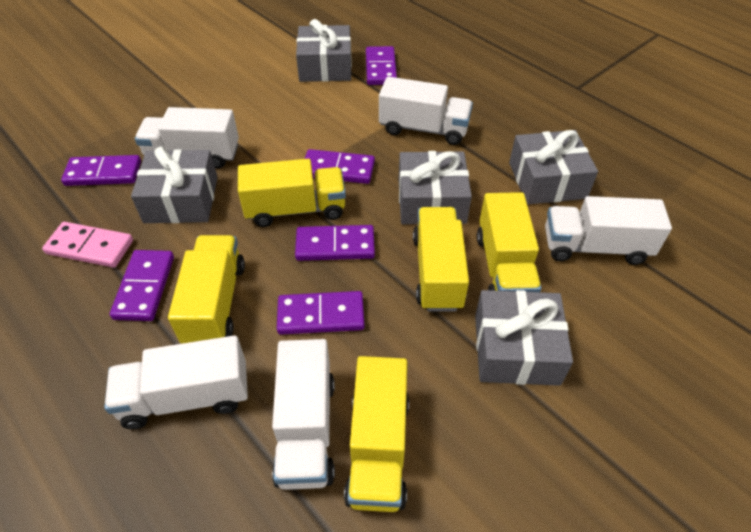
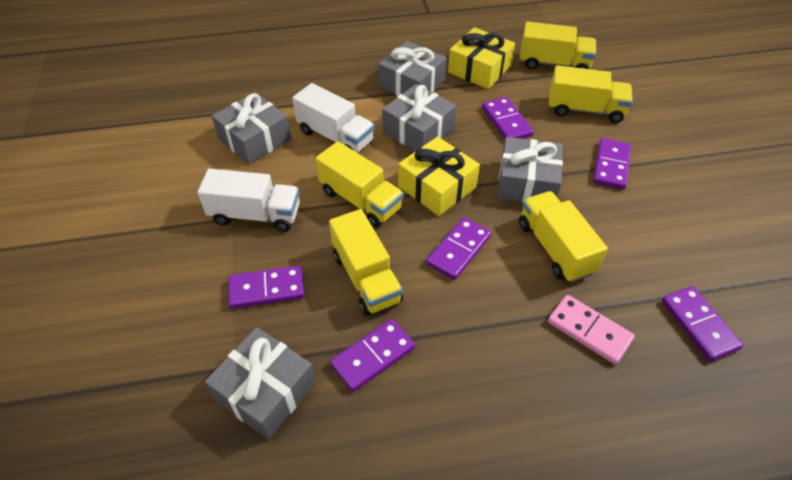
white truck: 5 -> 2
yellow gift: 0 -> 2

